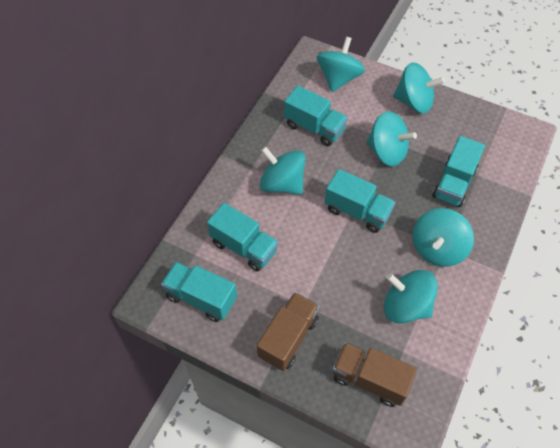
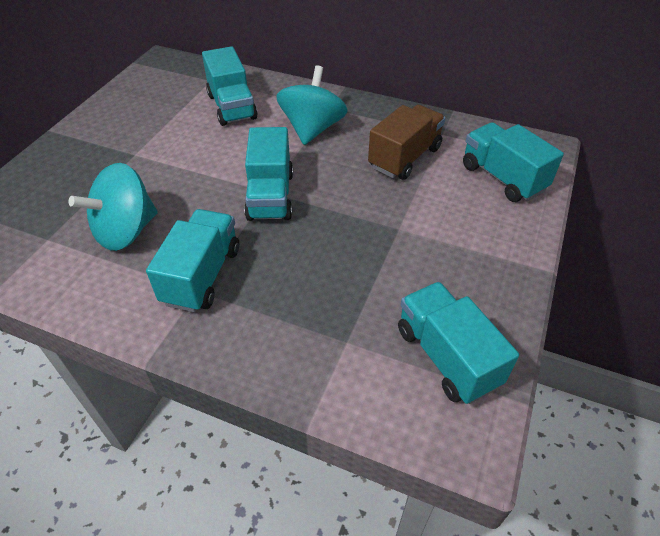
brown truck: 2 -> 1
turquoise spinning top: 6 -> 2

